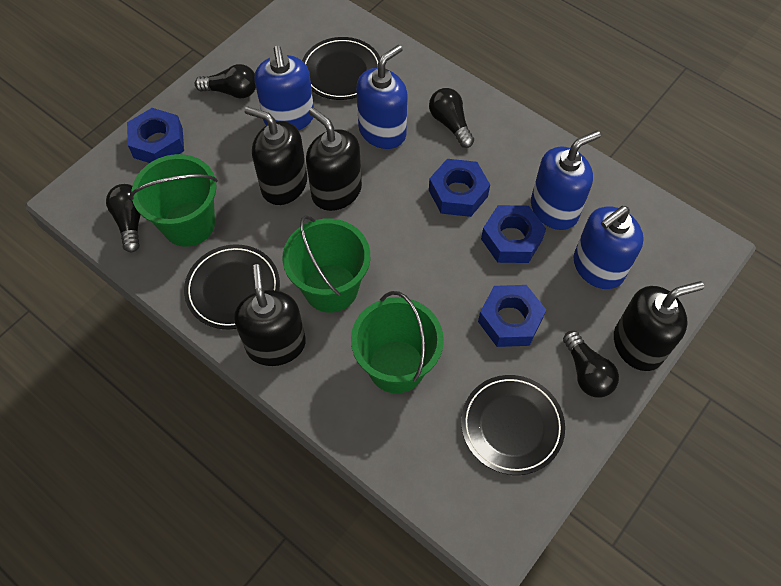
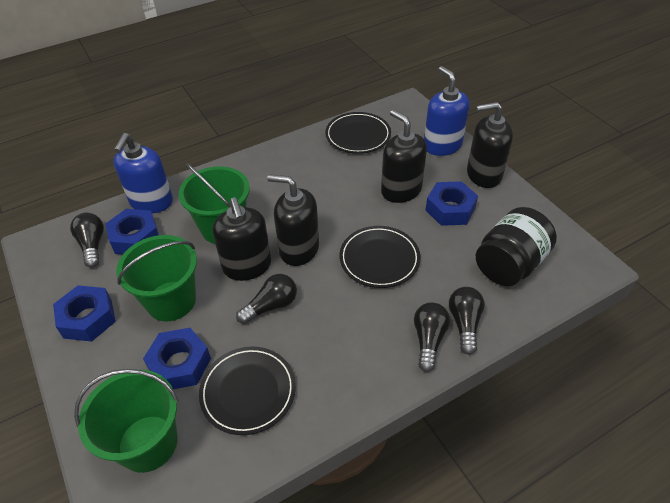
black jar: 0 -> 1
blue soap dispenser: 4 -> 2

